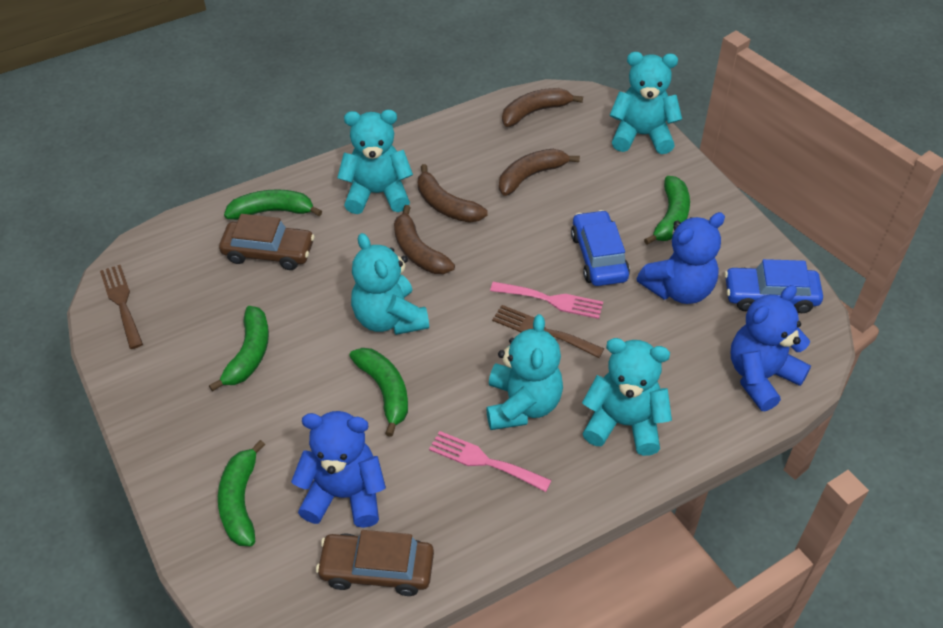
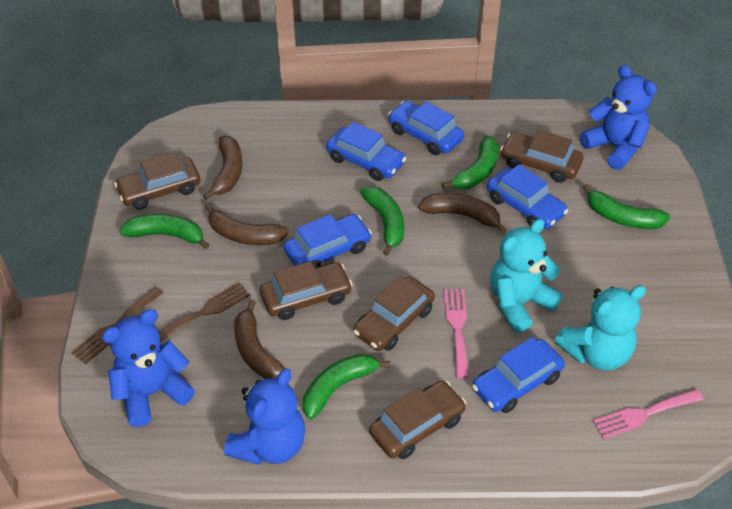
blue car: 2 -> 5
brown car: 2 -> 5
turquoise teddy bear: 5 -> 2

